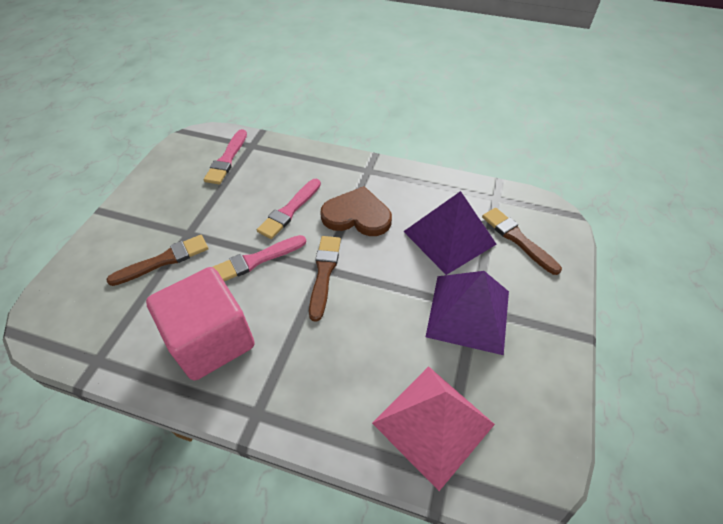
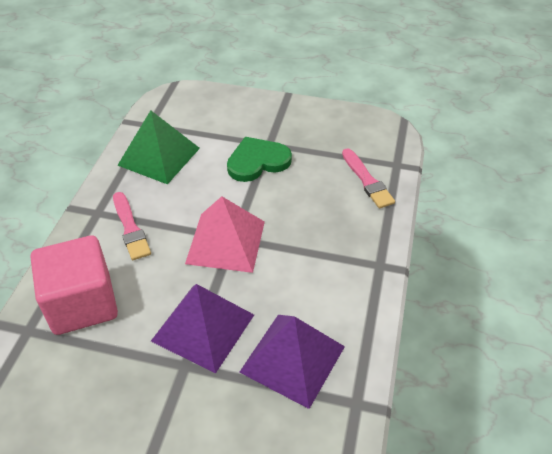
brown brush: 3 -> 0
brown heart: 1 -> 0
green heart: 0 -> 1
green pyramid: 0 -> 1
pink brush: 3 -> 2

